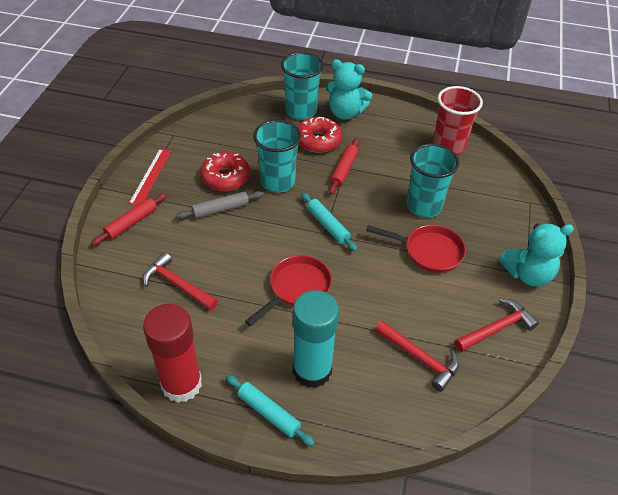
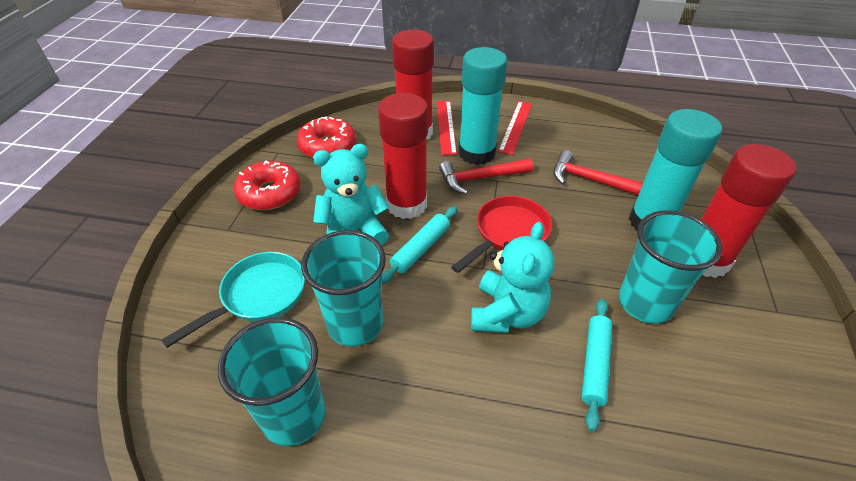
grey rolling pin: 1 -> 0
red cup: 1 -> 0
red glue stick: 1 -> 3
red hammer: 3 -> 2
red pan: 2 -> 1
red rolling pin: 2 -> 0
red ruler: 1 -> 2
turquoise glue stick: 1 -> 2
turquoise pan: 0 -> 1

